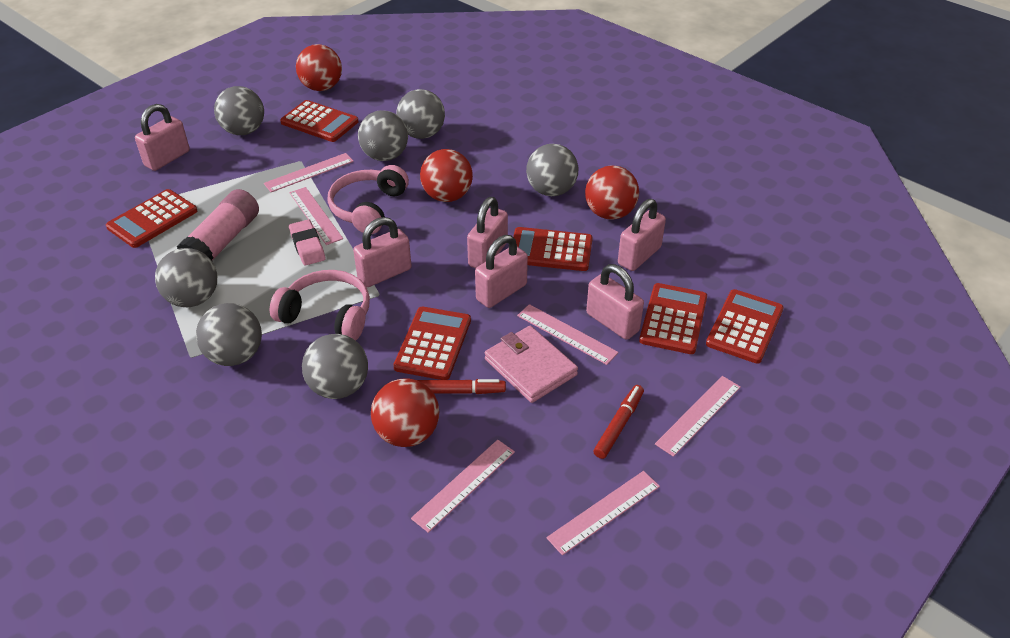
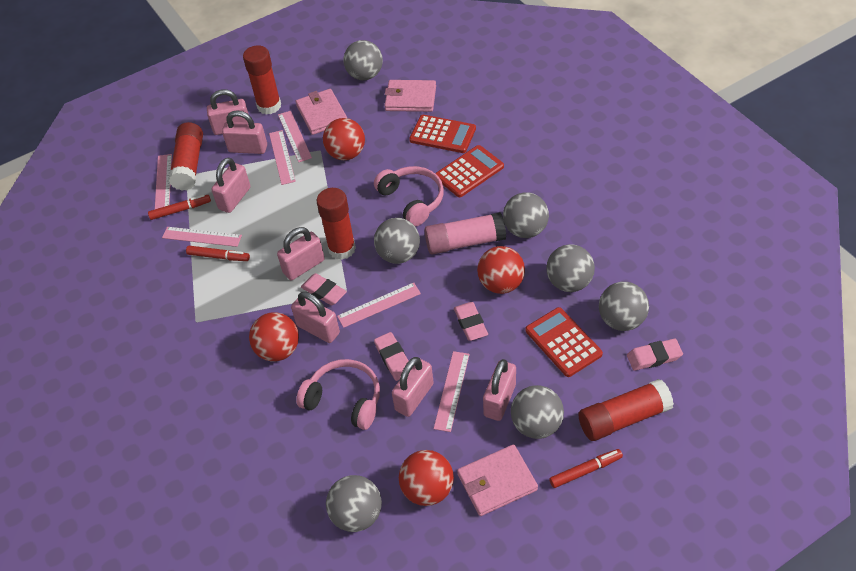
pink eraser: 1 -> 4
pink padlock: 6 -> 7
pink wallet: 1 -> 3
red calculator: 6 -> 3
red glue stick: 0 -> 4
red marker: 2 -> 3

